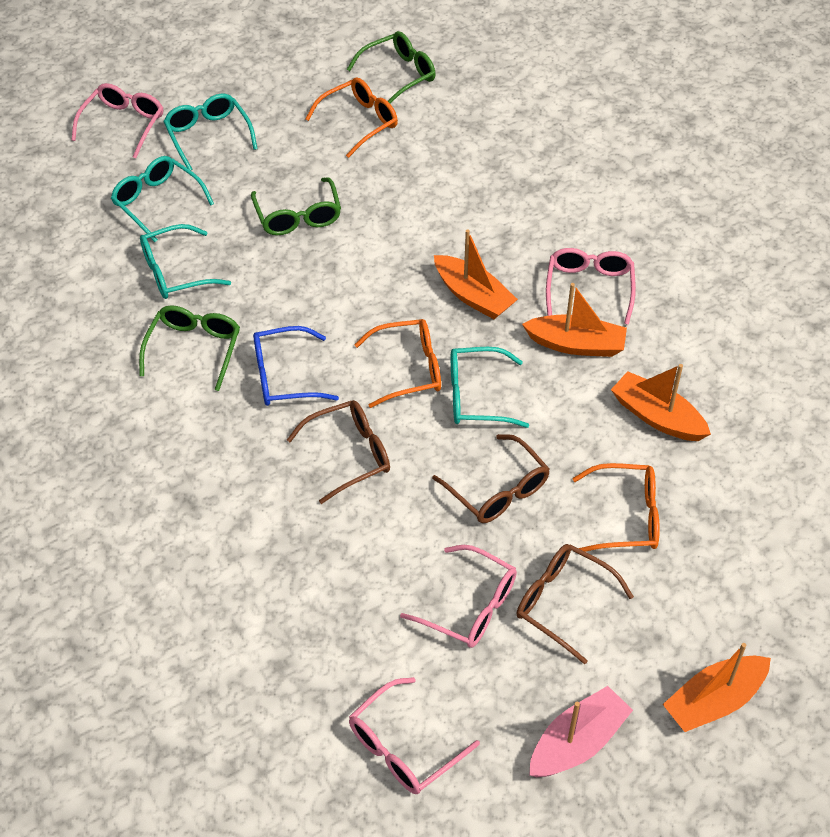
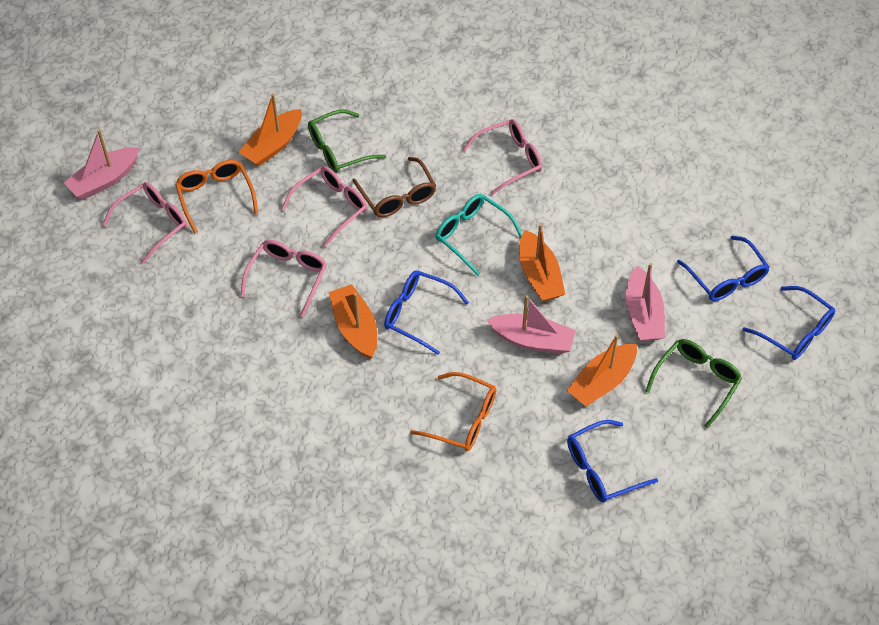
blue glasses: 1 -> 4
brown glasses: 3 -> 1
green glasses: 3 -> 2
orange glasses: 3 -> 2
pink boat: 1 -> 3
turquoise glasses: 4 -> 1

